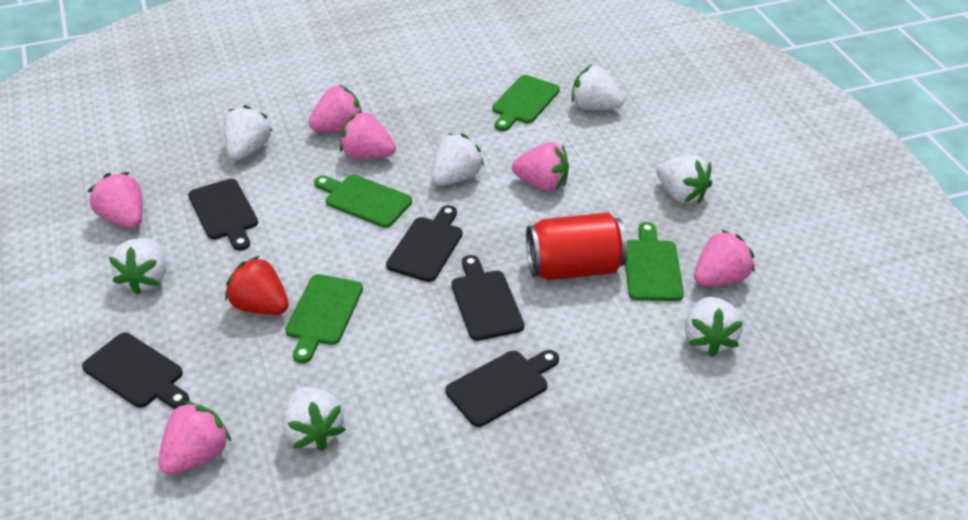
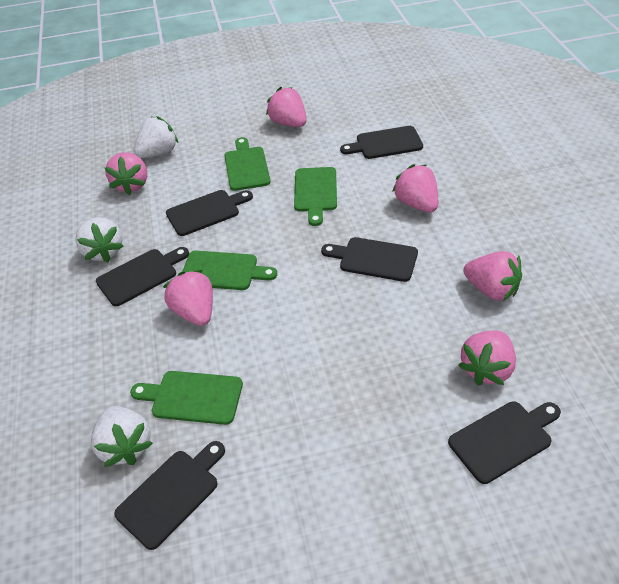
black cutting board: 5 -> 6
red can: 1 -> 0
red strawberry: 1 -> 0
white strawberry: 7 -> 3

